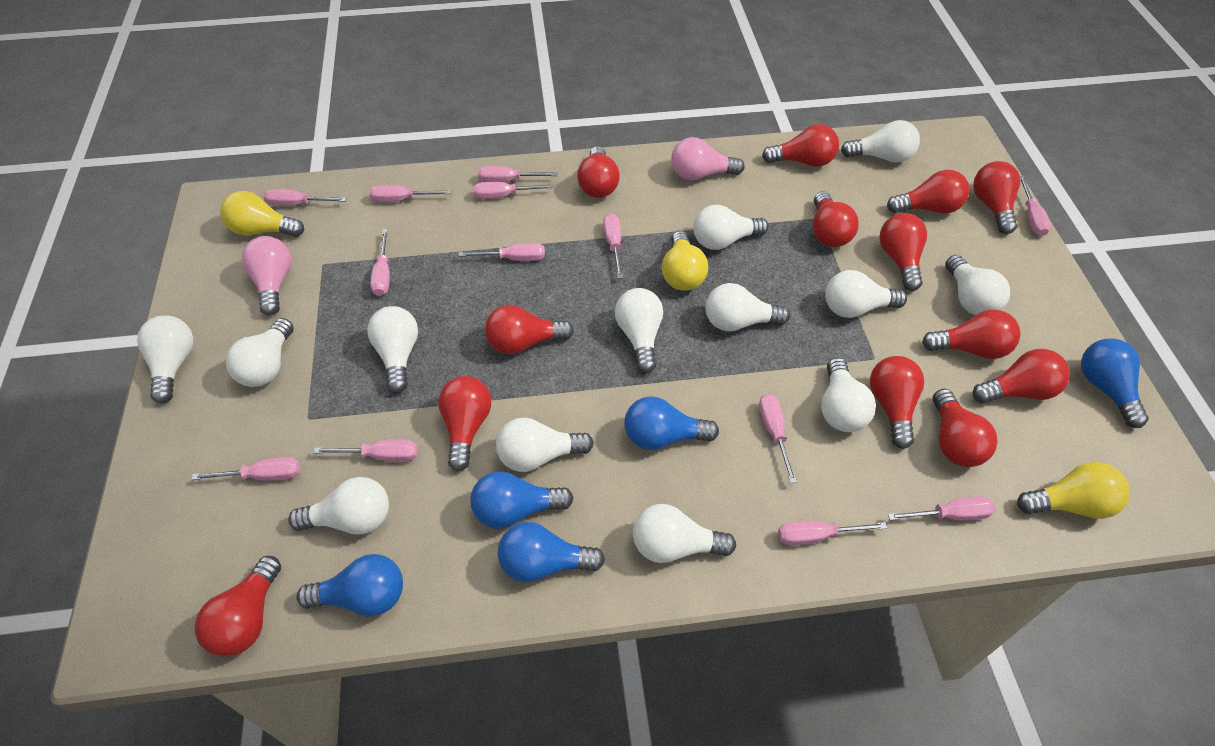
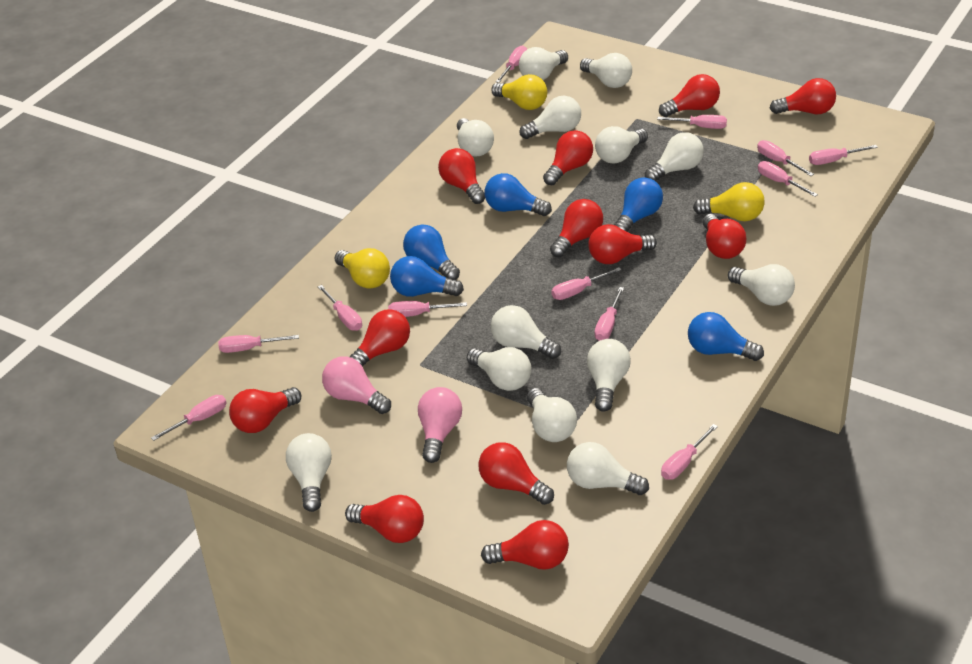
pink screwdriver: 13 -> 12
red light bulb: 13 -> 12

